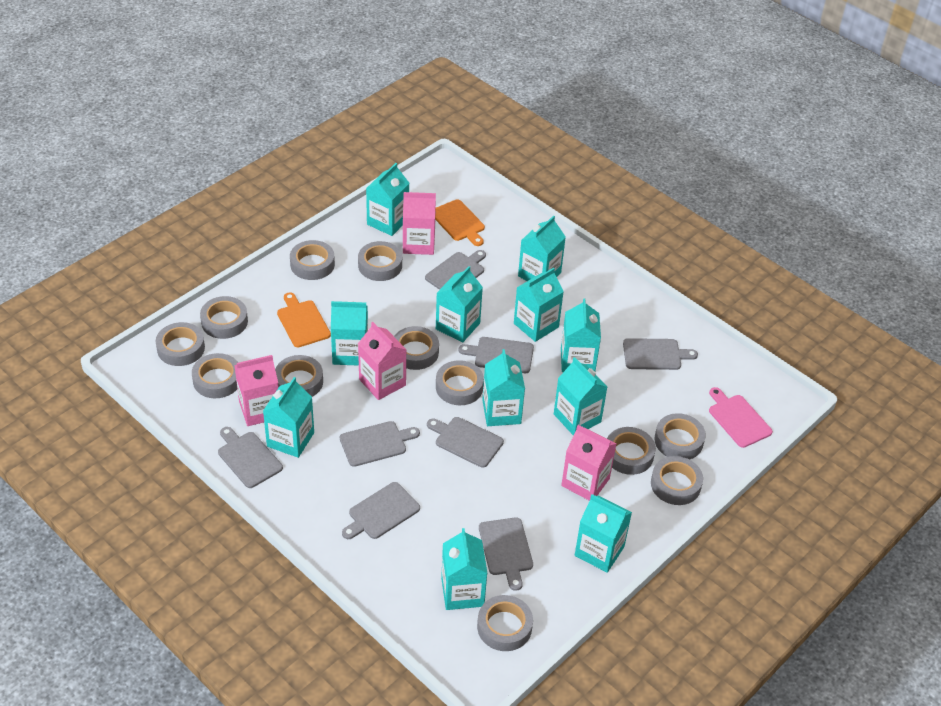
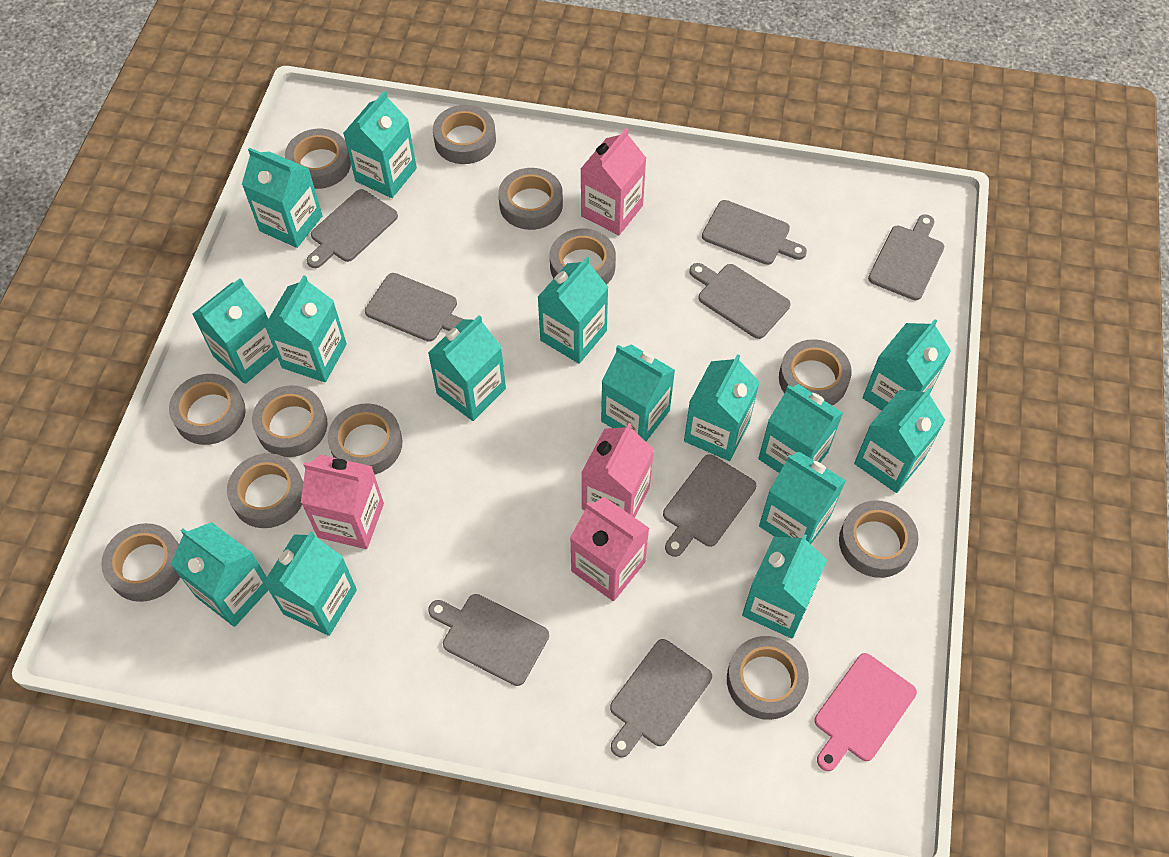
orange cutting board: 2 -> 0
turquoise carton: 11 -> 15

